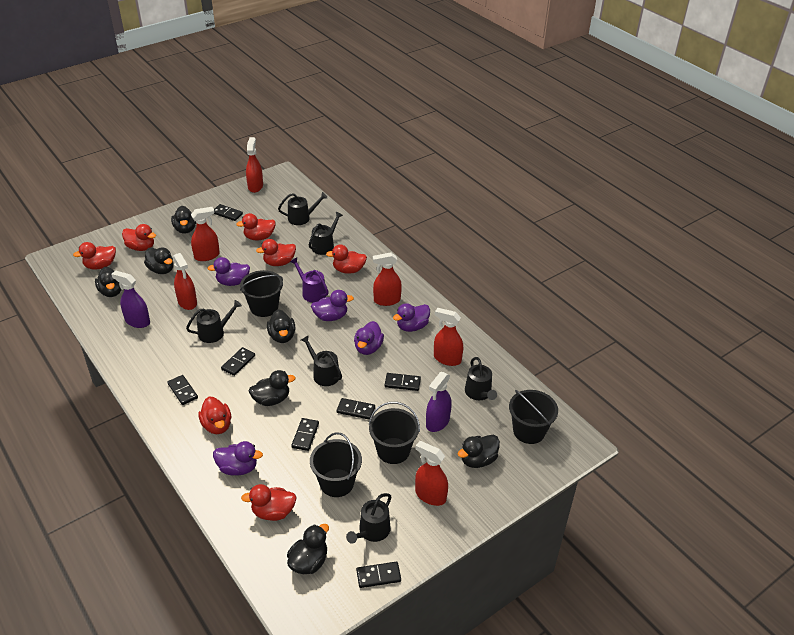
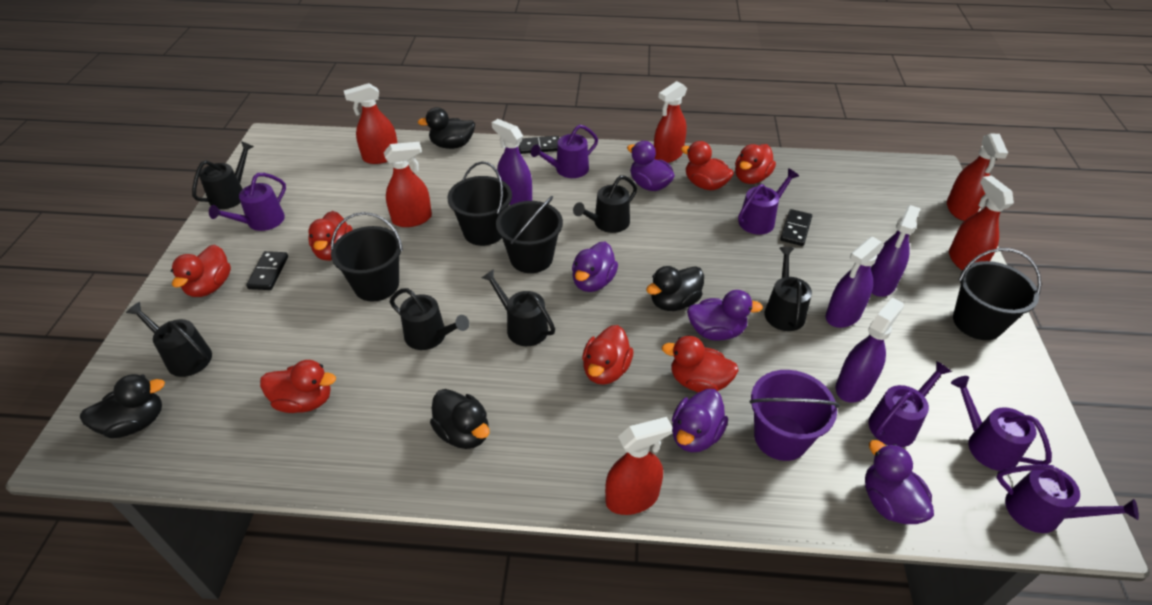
black domino: 7 -> 3
black duck: 7 -> 4
purple bucket: 0 -> 1
purple spray bottle: 2 -> 4
purple watering can: 1 -> 6

